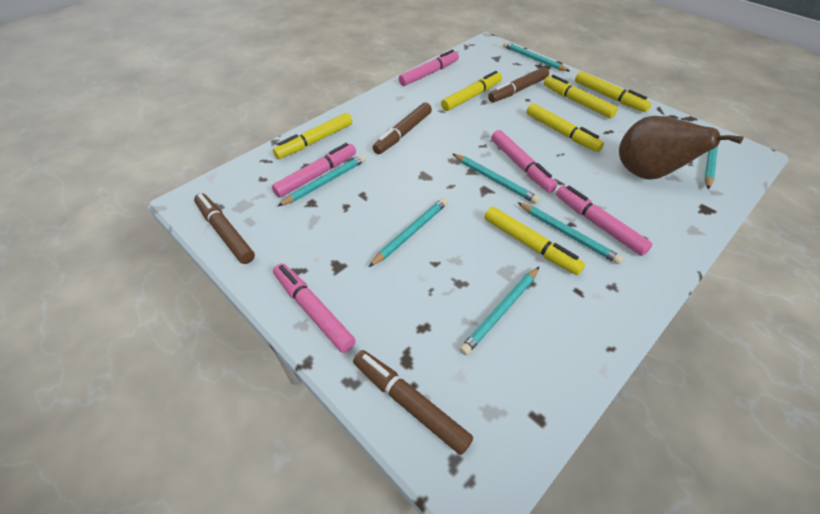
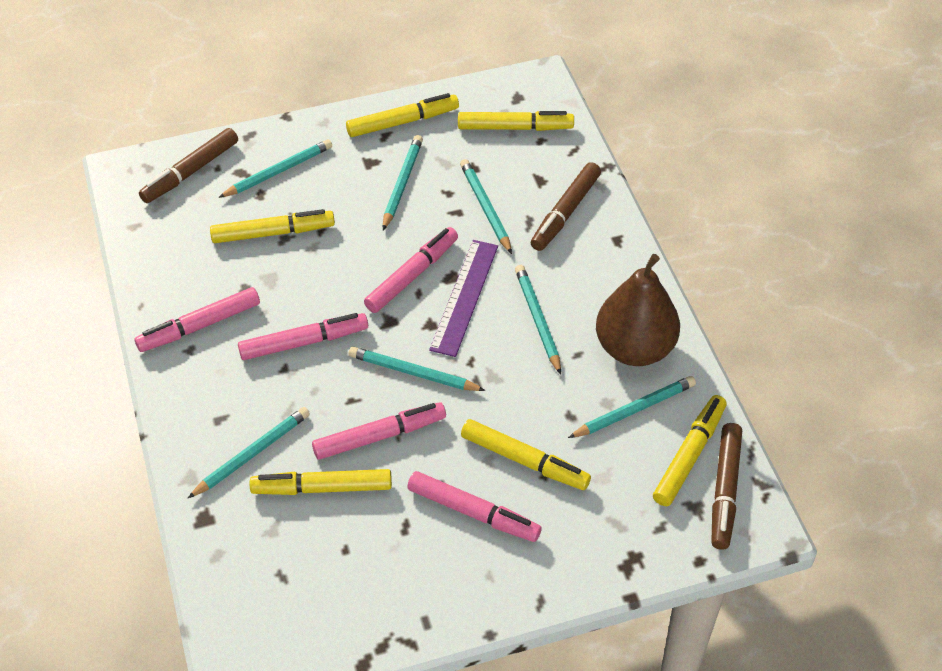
brown marker: 4 -> 3
purple ruler: 0 -> 1

